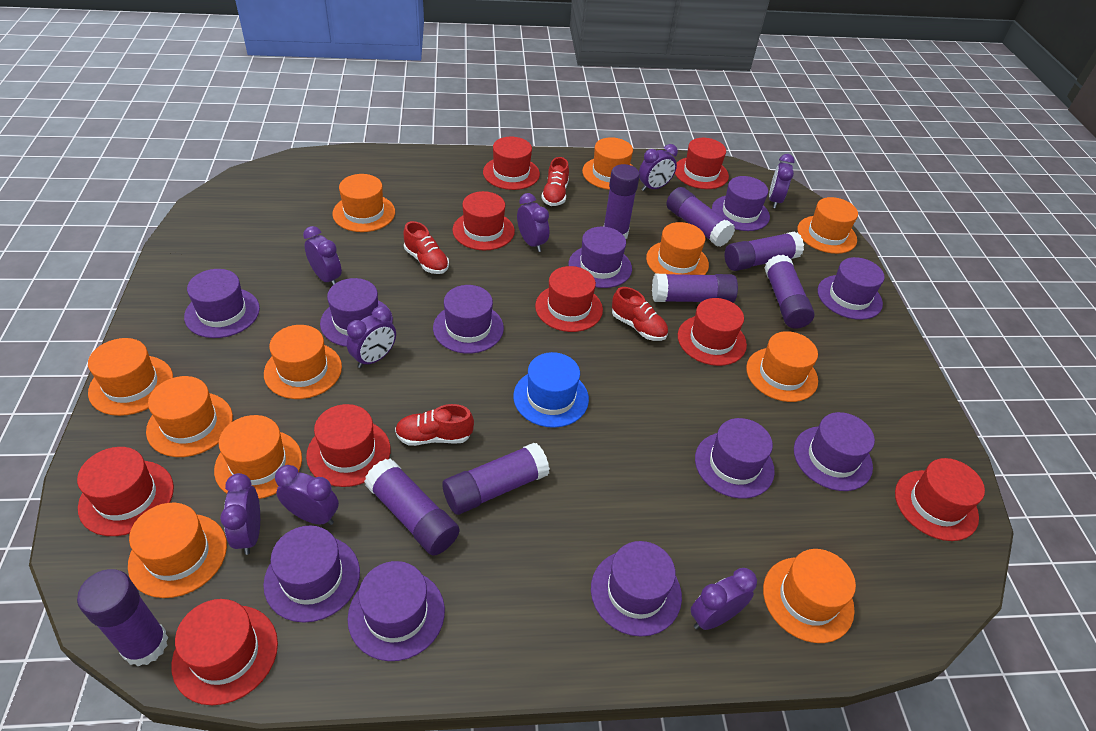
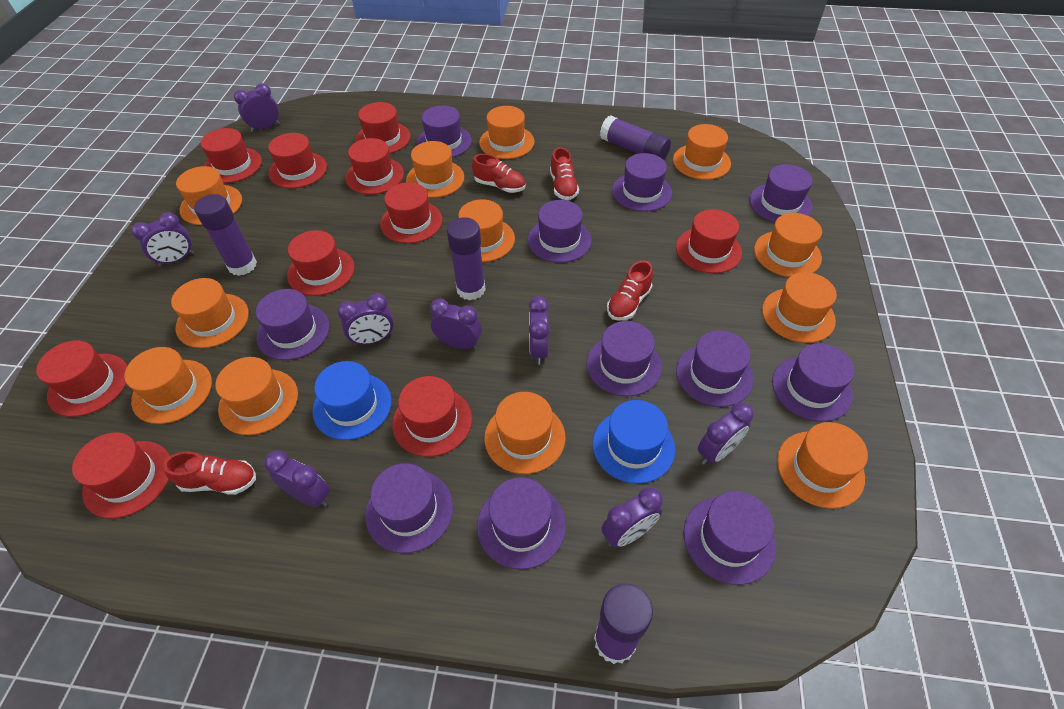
blue hat: 1 -> 2
orange hat: 11 -> 12
purple glue stick: 8 -> 4
red hat: 9 -> 10

